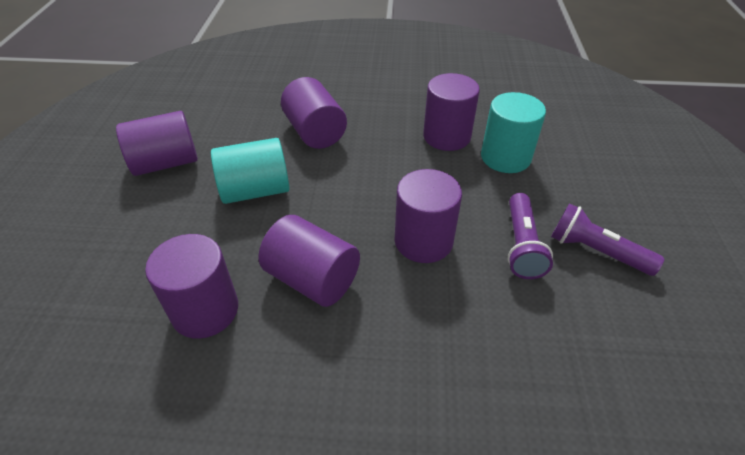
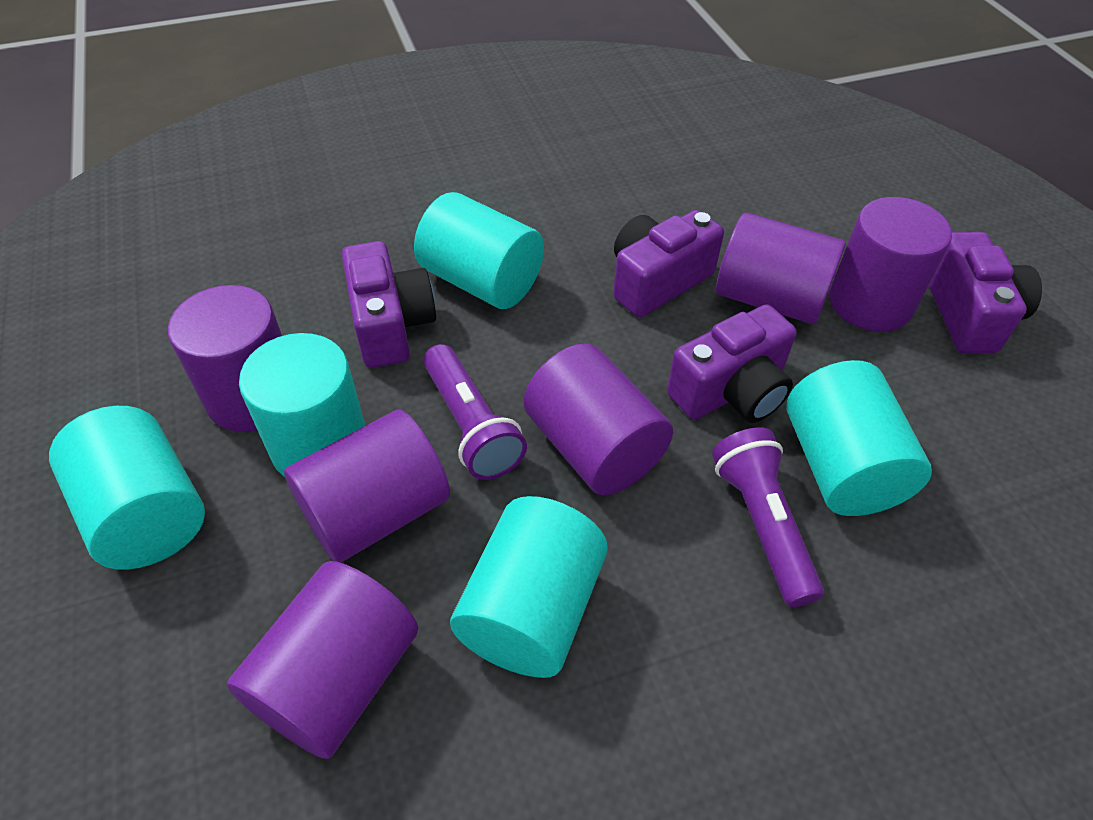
purple camera: 0 -> 4
turquoise cylinder: 2 -> 5

